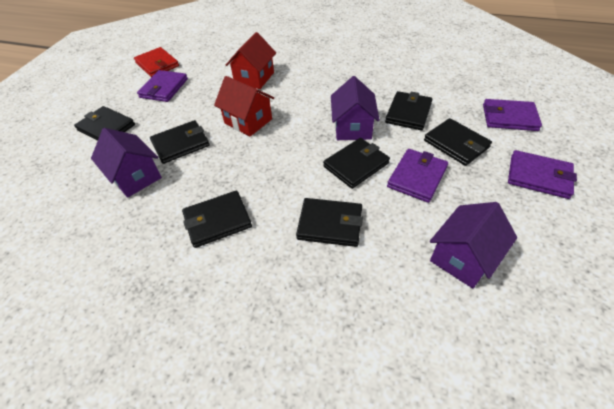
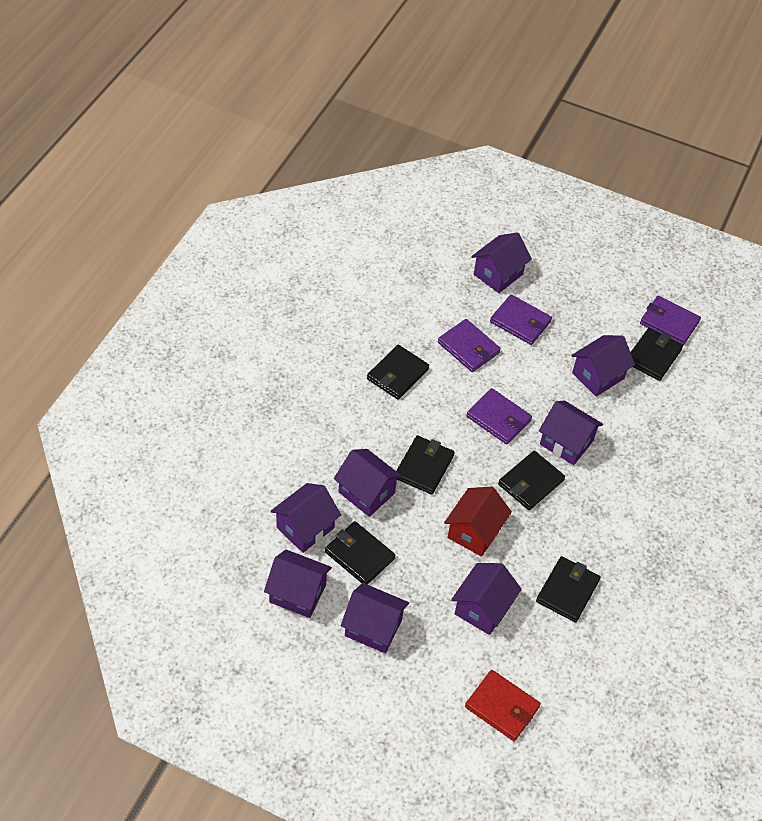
black wallet: 7 -> 6
purple house: 3 -> 8
red house: 2 -> 1

